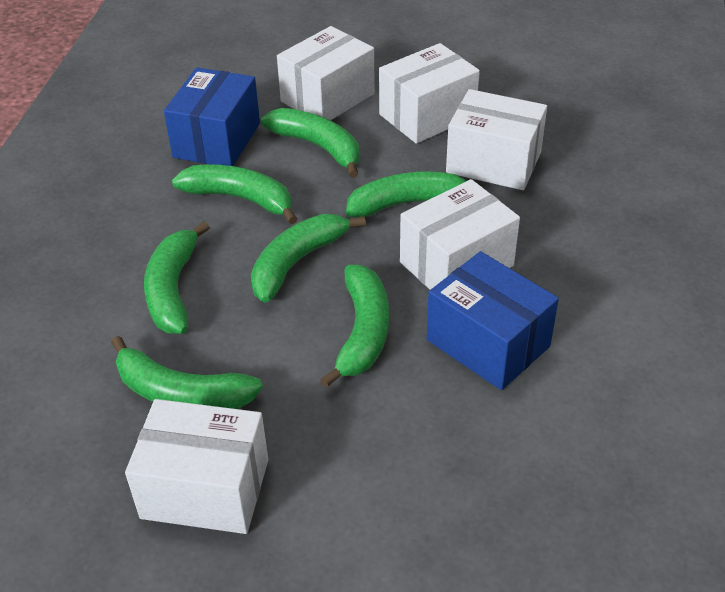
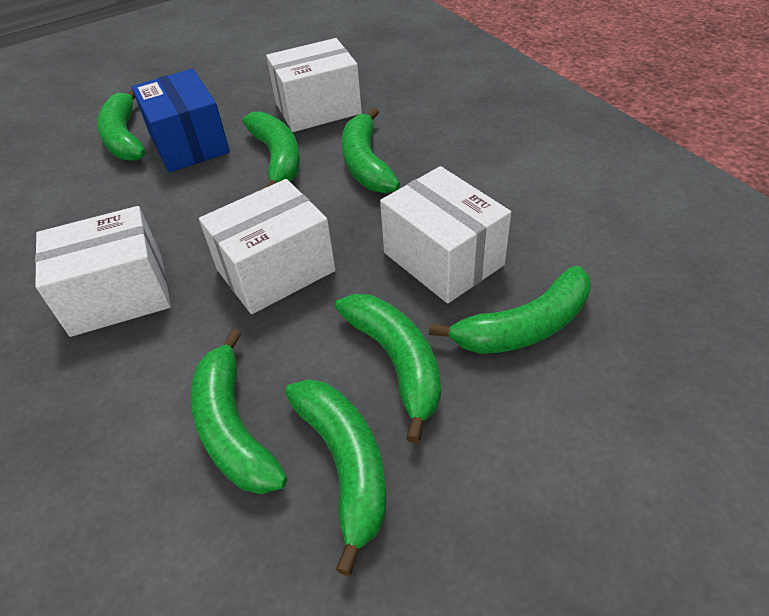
blue box: 2 -> 1
white box: 5 -> 4

